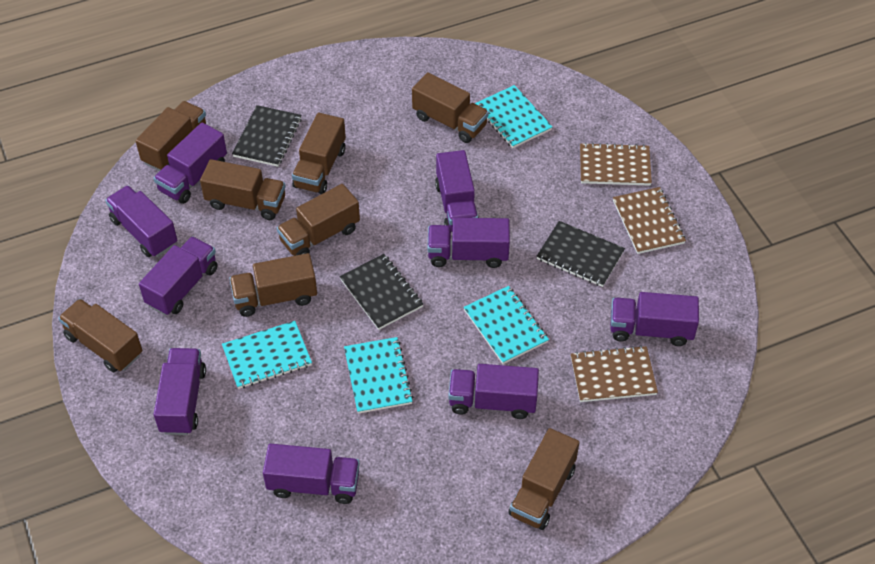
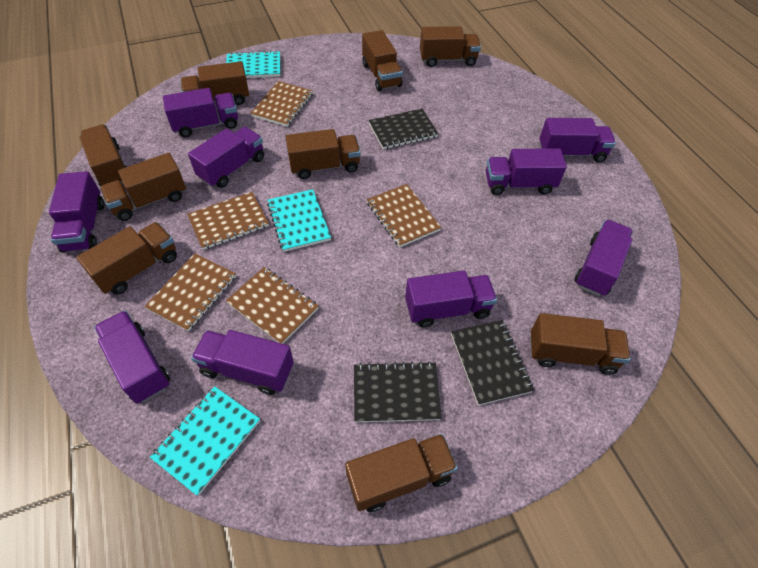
brown notebook: 3 -> 5
brown truck: 8 -> 9
turquoise notebook: 4 -> 3

